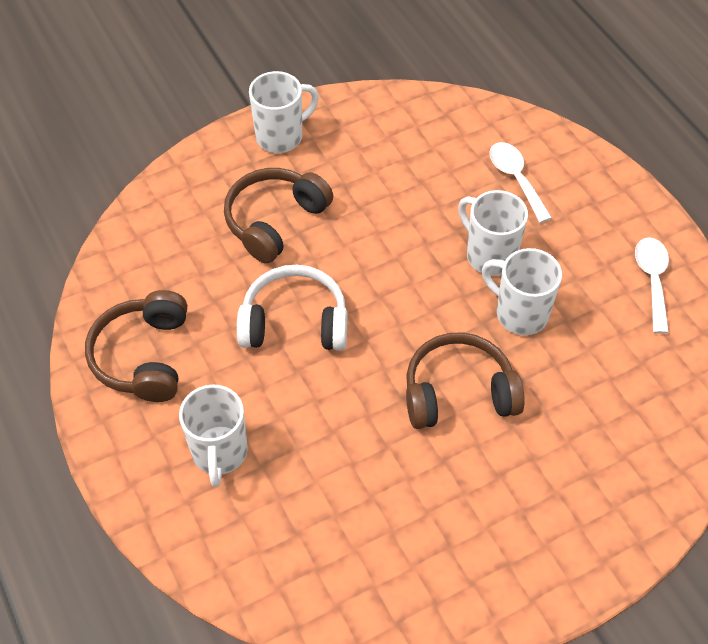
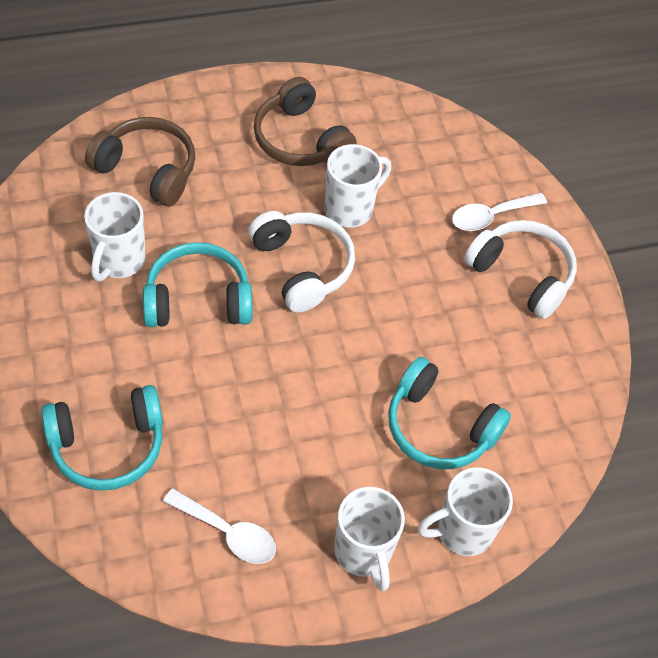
brown headphones: 3 -> 2
turquoise headphones: 0 -> 3
white headphones: 1 -> 2

